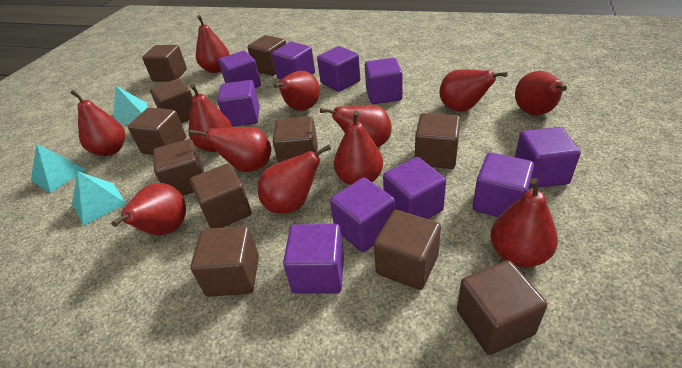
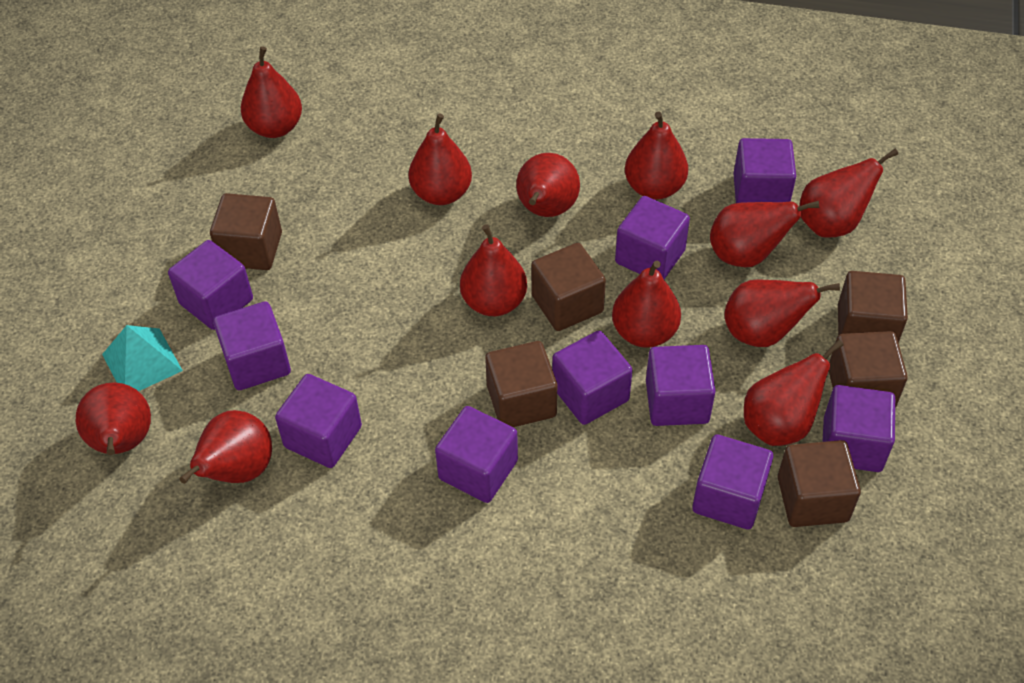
brown cube: 11 -> 6
turquoise pyramid: 3 -> 1

